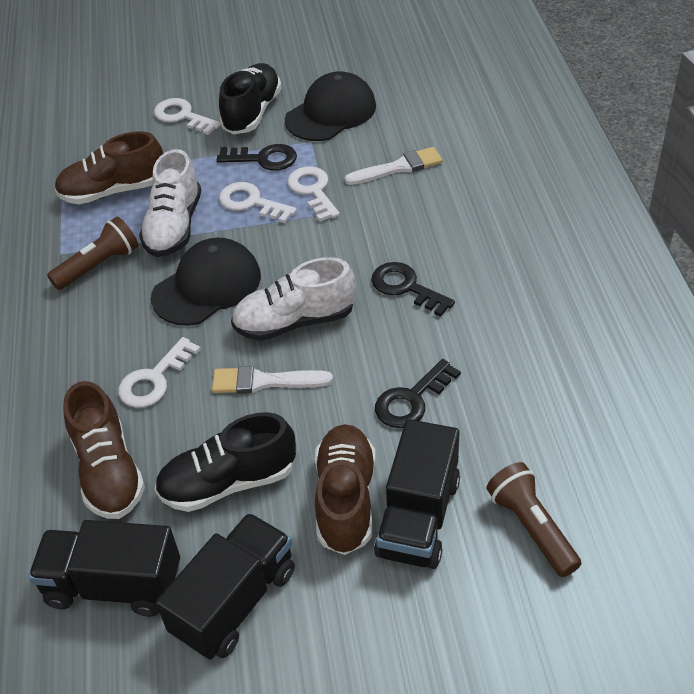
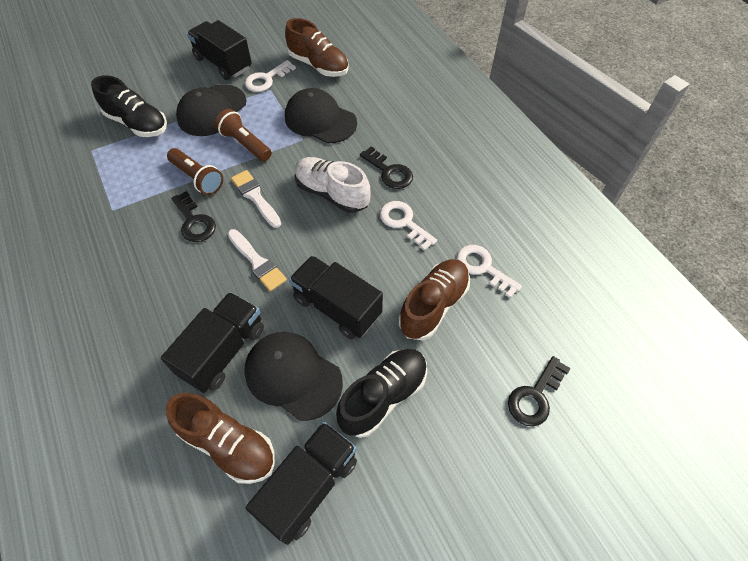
black cap: 2 -> 3
black truck: 3 -> 4
white key: 4 -> 3
white shoe: 2 -> 1

